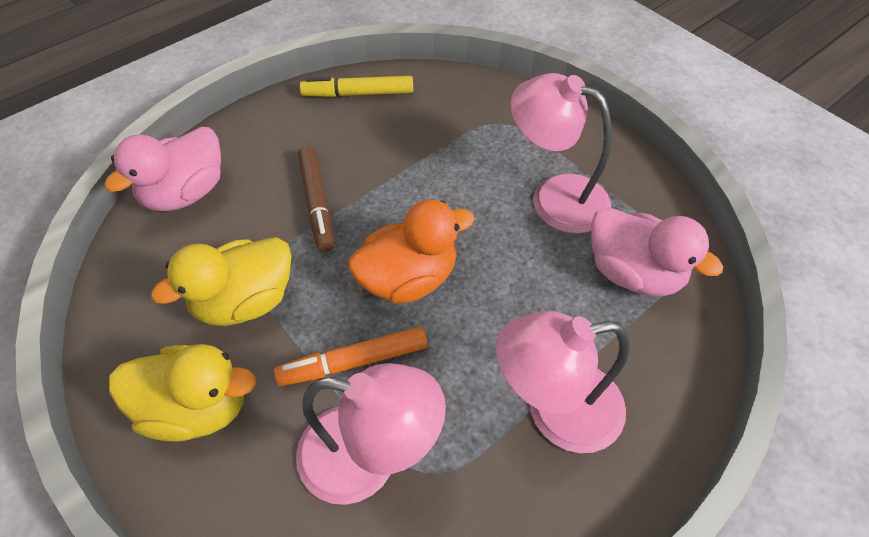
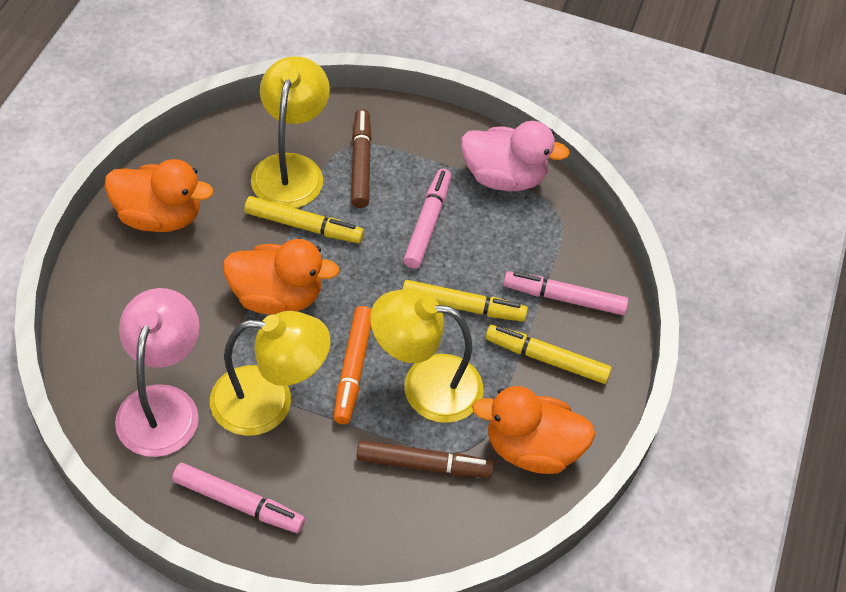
brown marker: 1 -> 2
orange duck: 1 -> 3
pink duck: 2 -> 1
pink lamp: 3 -> 1
pink marker: 0 -> 3
yellow duck: 2 -> 0
yellow lamp: 0 -> 3
yellow marker: 1 -> 3

